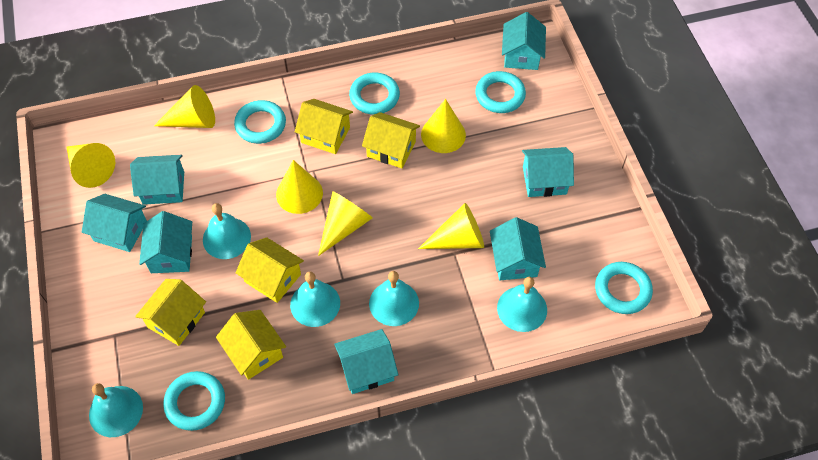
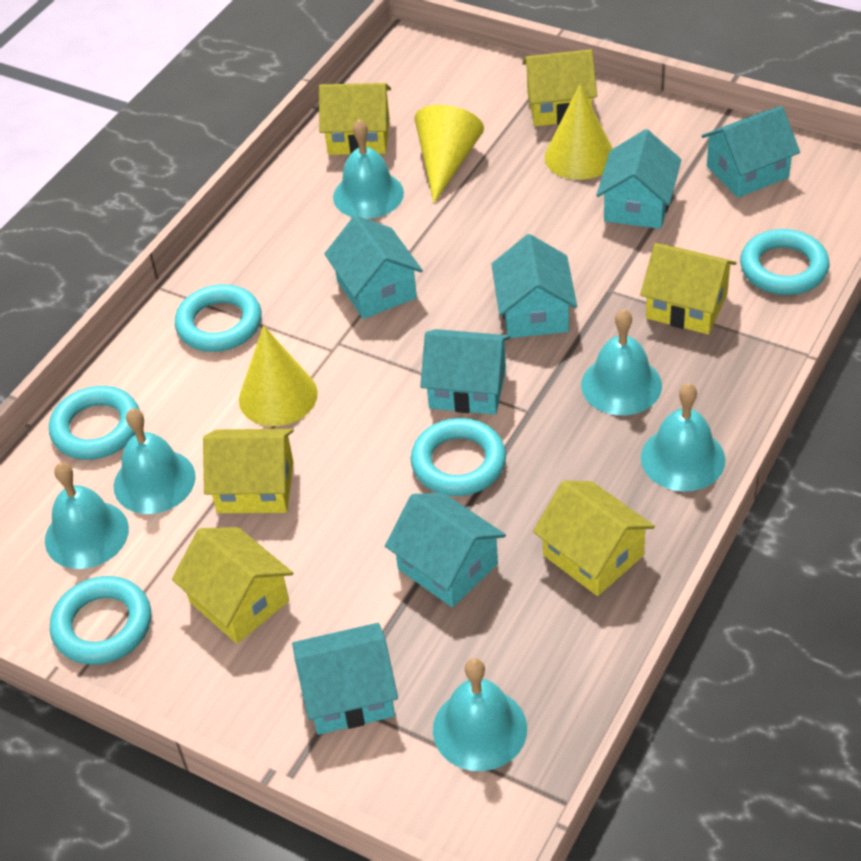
turquoise bell: 5 -> 6
yellow cone: 6 -> 3
yellow house: 5 -> 6

